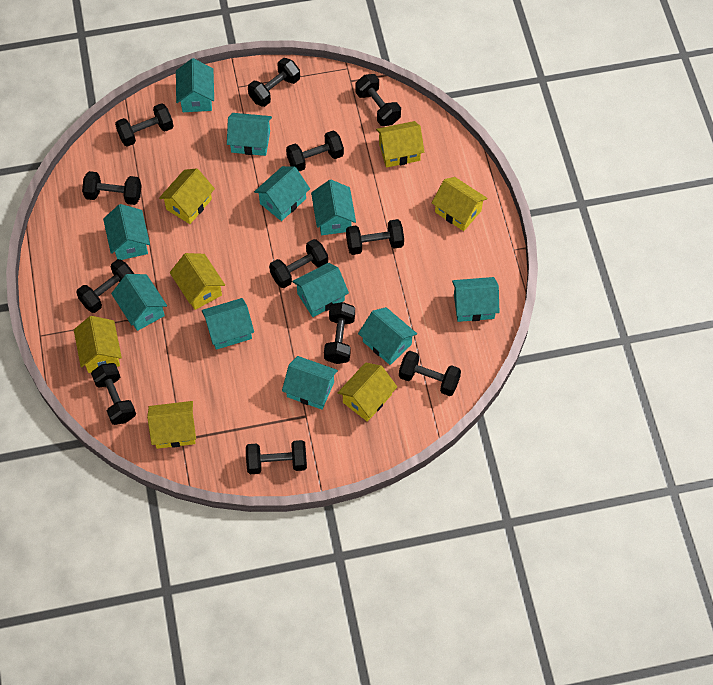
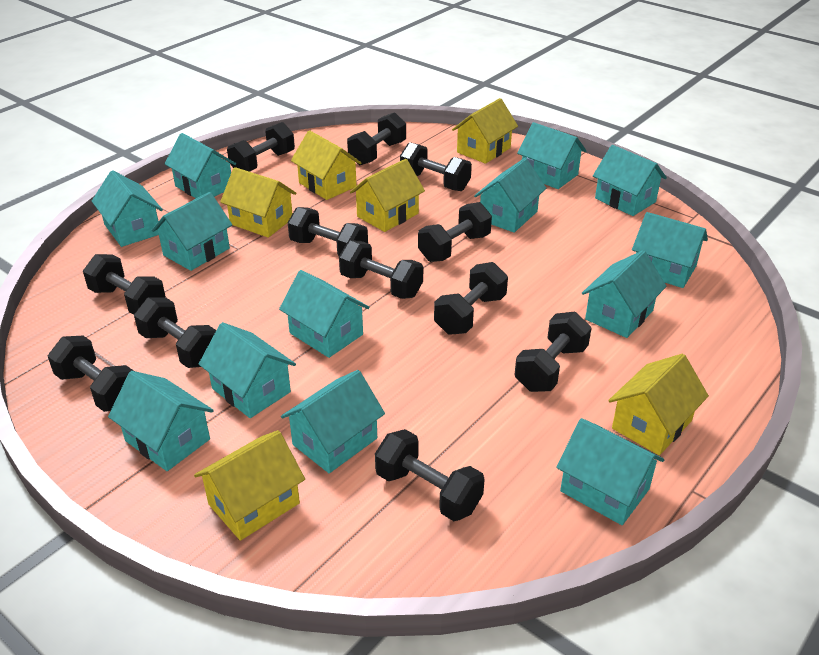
turquoise house: 11 -> 13
yellow house: 7 -> 6

